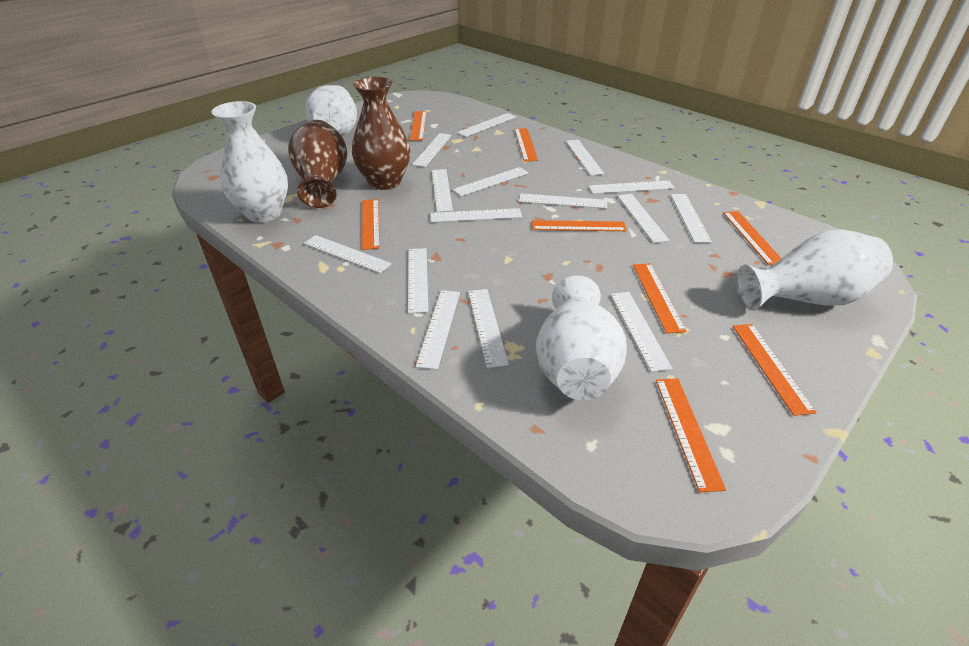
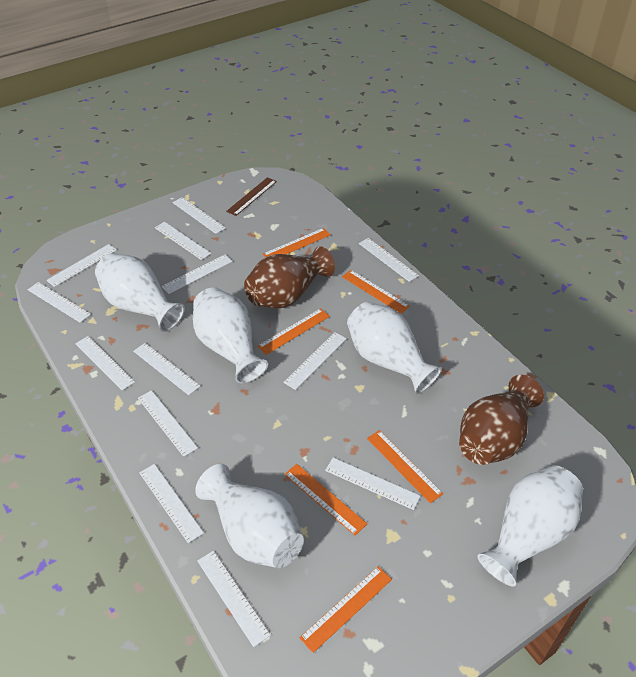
brown ruler: 0 -> 1
orange ruler: 8 -> 6
white ruler: 15 -> 13
white vase: 4 -> 5

